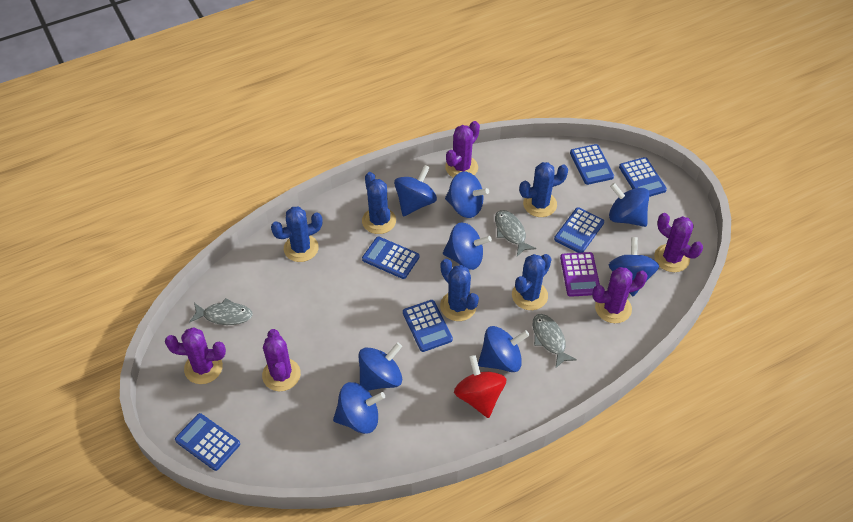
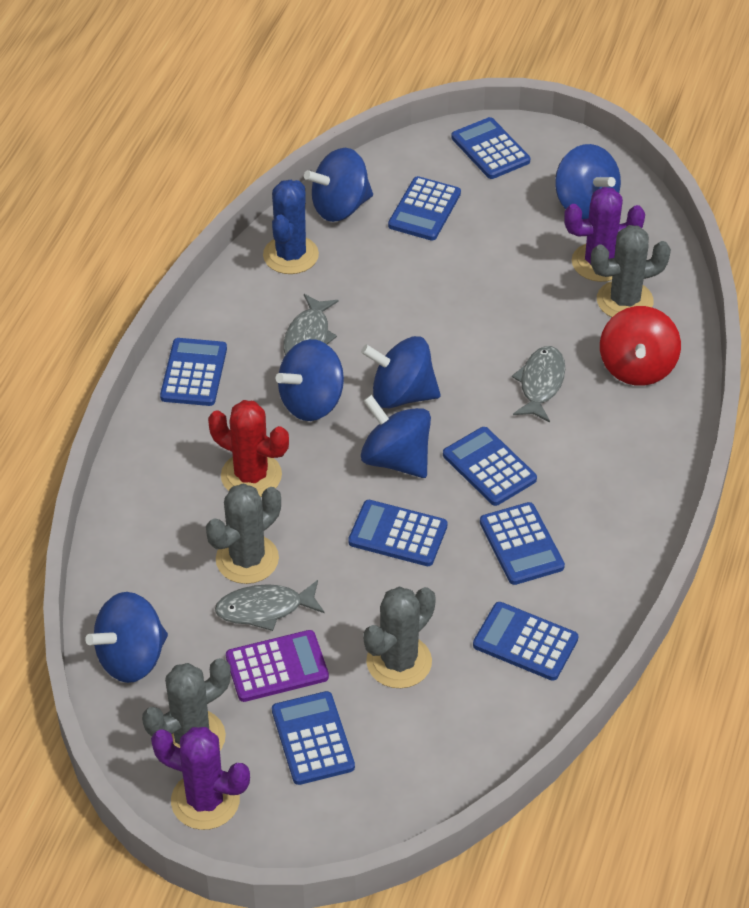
blue cactus: 5 -> 1
blue calculator: 6 -> 8
blue spinning top: 8 -> 6
grey cactus: 0 -> 4
purple cactus: 5 -> 2
red cactus: 0 -> 1

